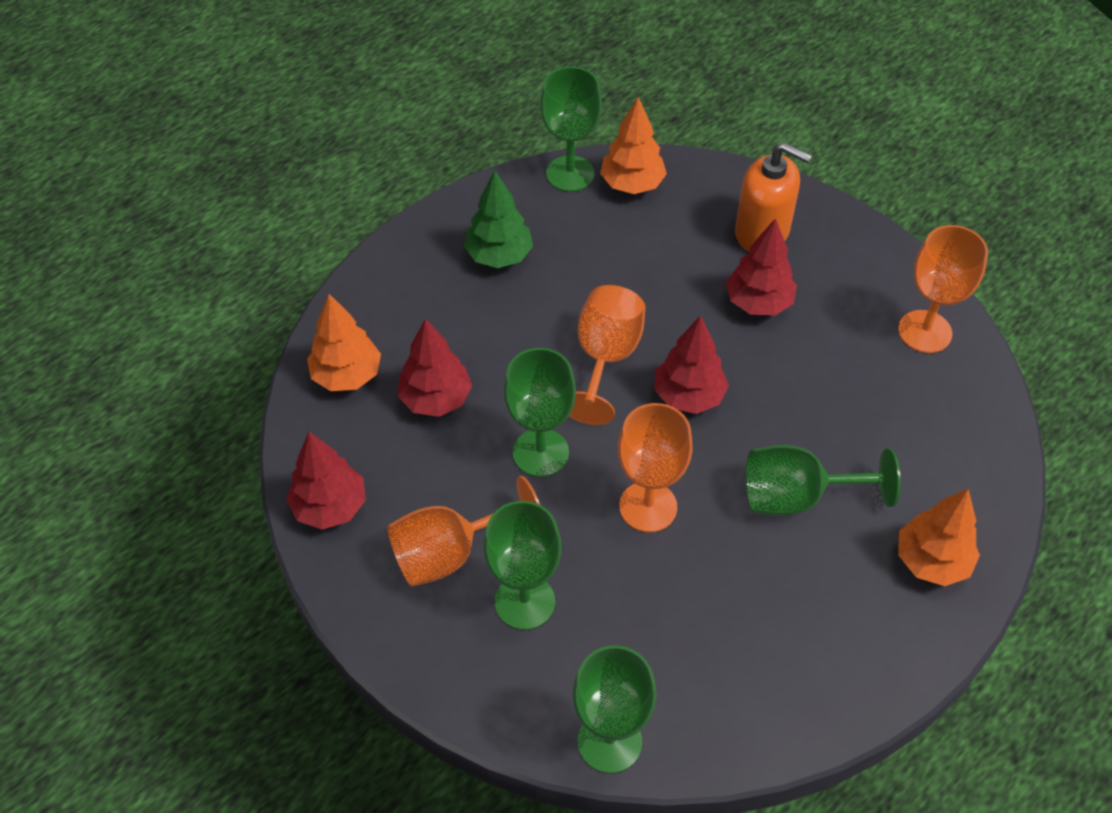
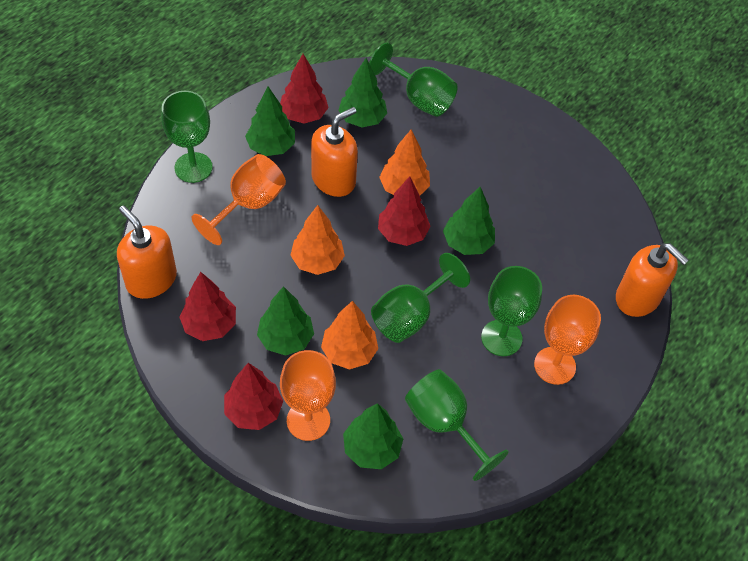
green tree: 1 -> 5
orange goblet: 4 -> 3
orange soap dispenser: 1 -> 3

